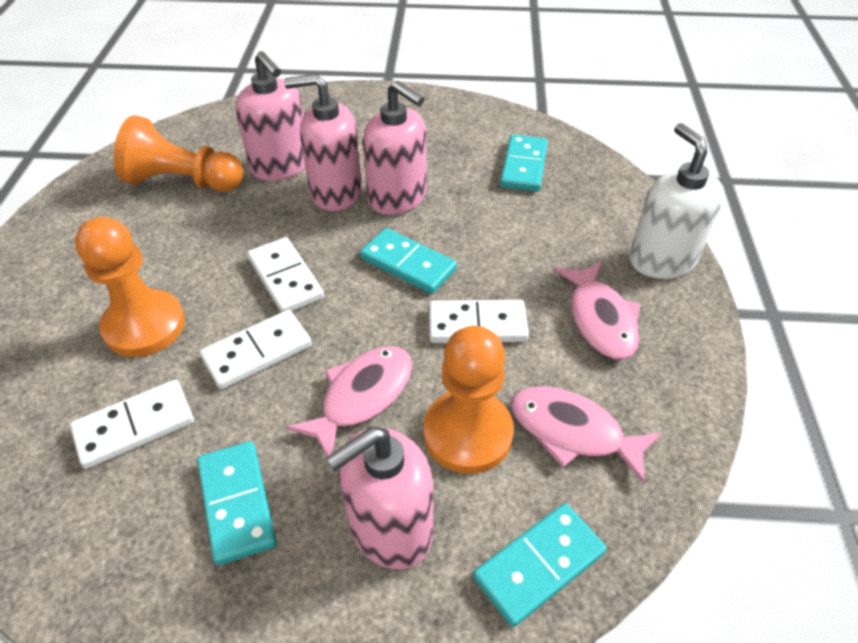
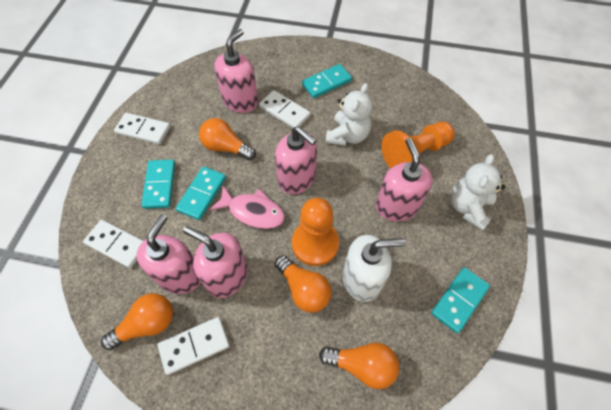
orange light bulb: 0 -> 4
orange pawn: 3 -> 2
pink fish: 3 -> 1
pink soap dispenser: 4 -> 5
white teddy bear: 0 -> 2

